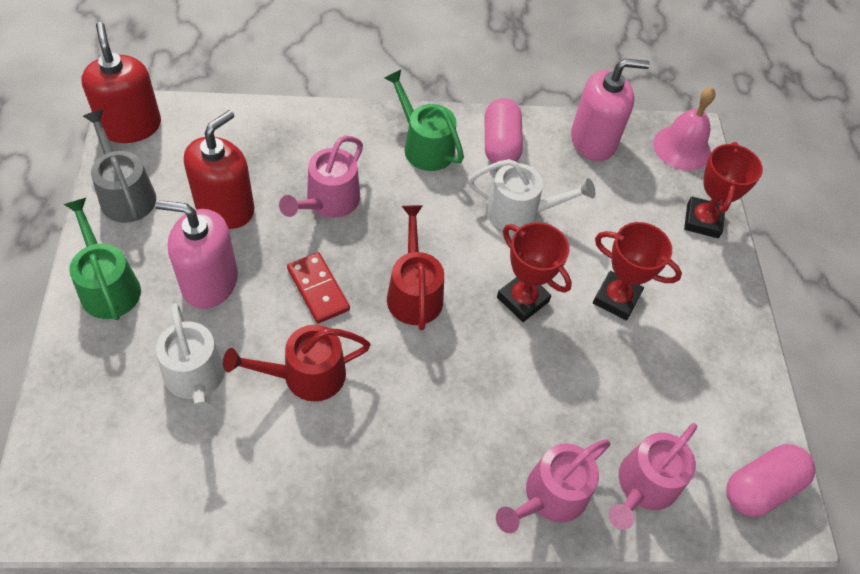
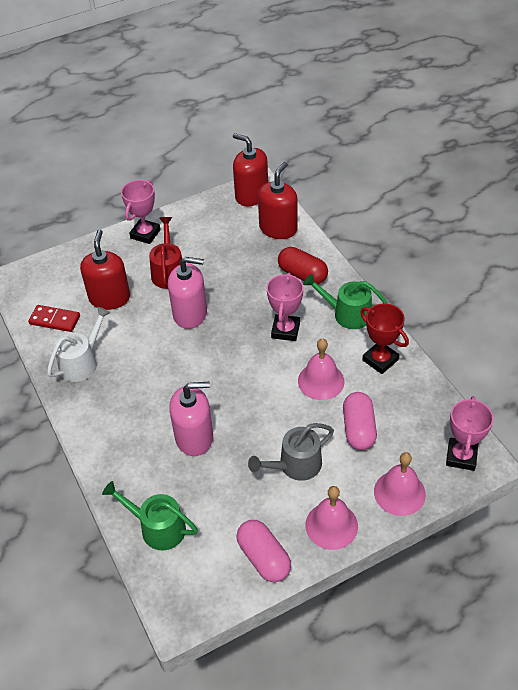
pink bell: 1 -> 3
pink trophy: 0 -> 3
pink watering can: 3 -> 0
red capsule: 0 -> 1
red soap dispenser: 2 -> 3
red trophy: 3 -> 1
red watering can: 2 -> 1
white watering can: 2 -> 1

